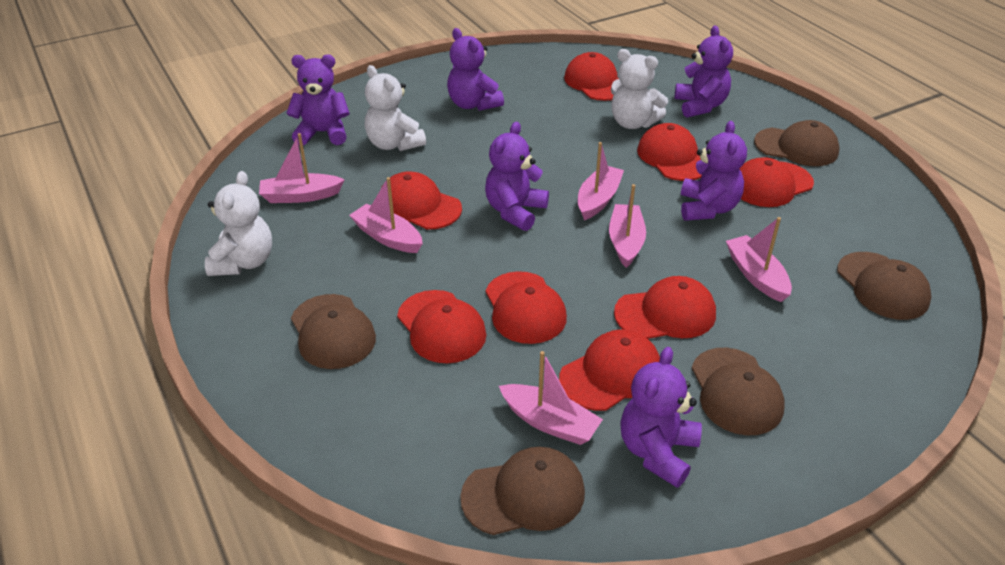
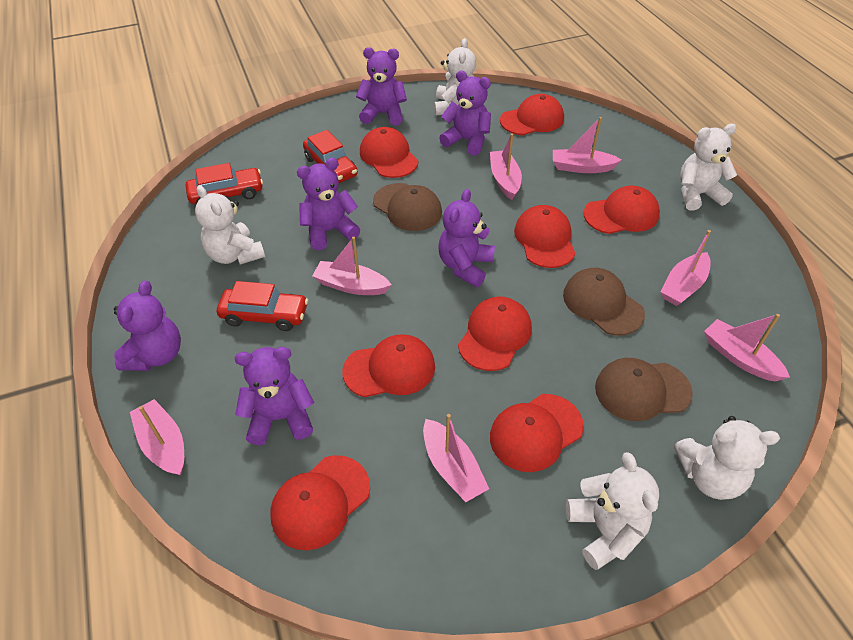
brown cap: 5 -> 3
pink boat: 6 -> 7
red car: 0 -> 3
white teddy bear: 3 -> 5

